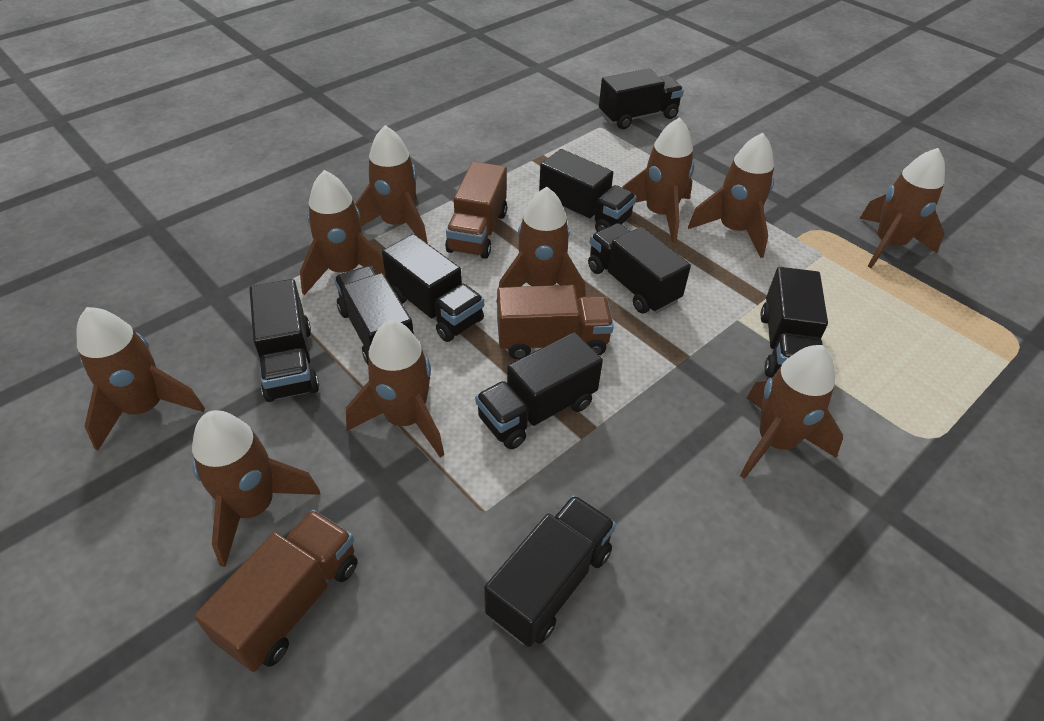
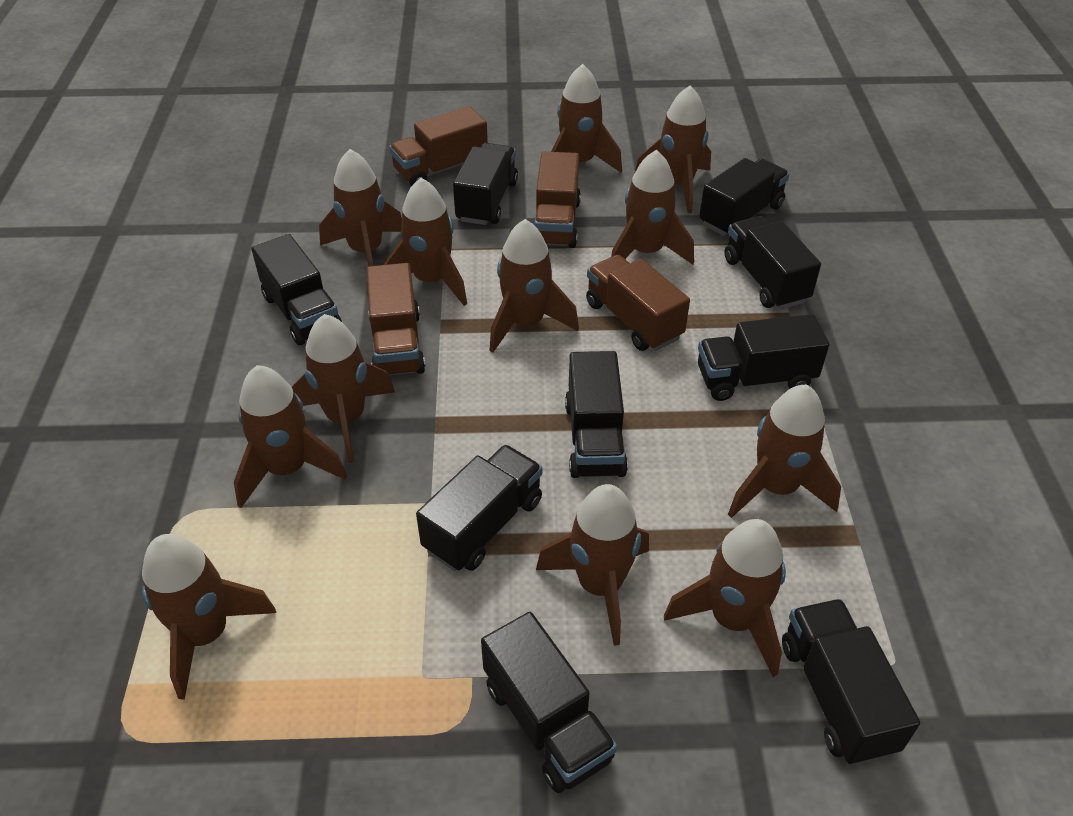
brown rocket: 10 -> 12
brown truck: 3 -> 4

